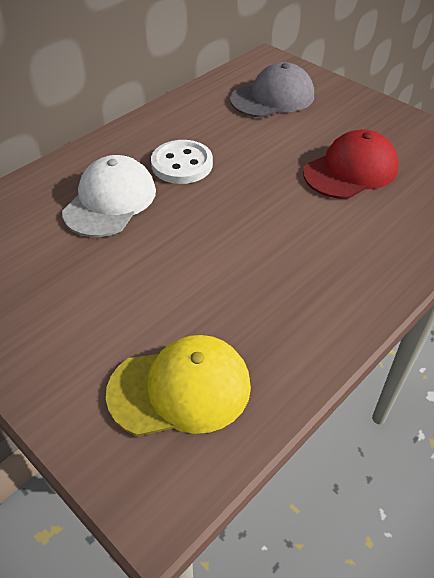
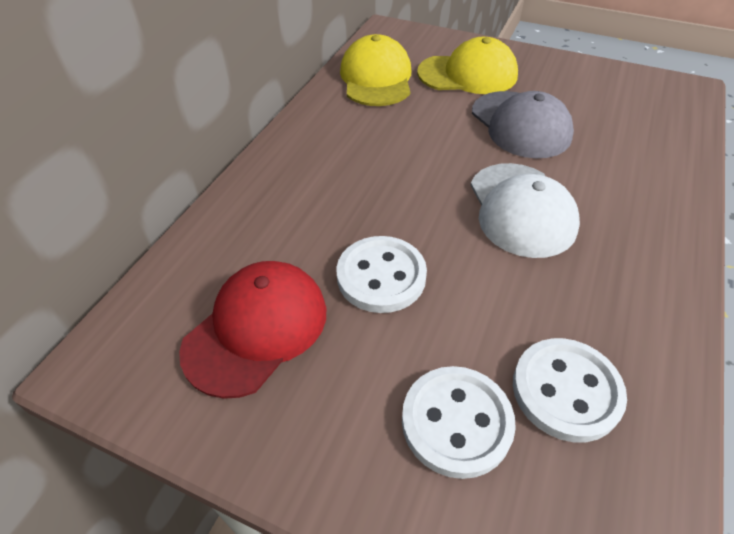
white button: 1 -> 3
yellow cap: 1 -> 2

